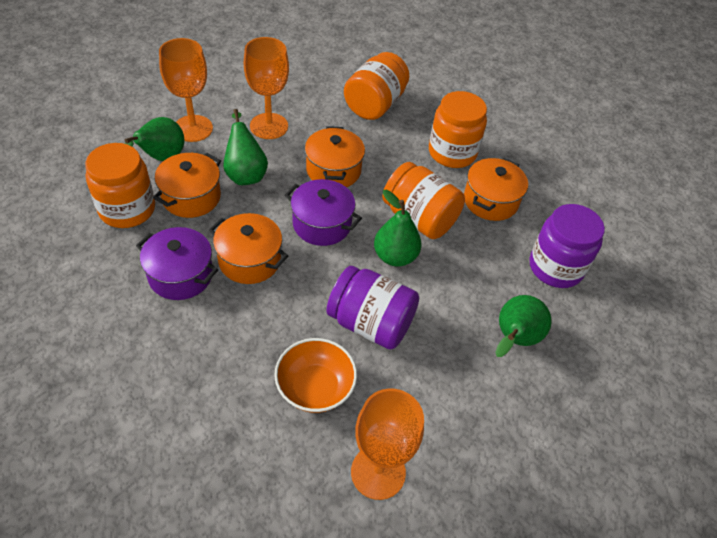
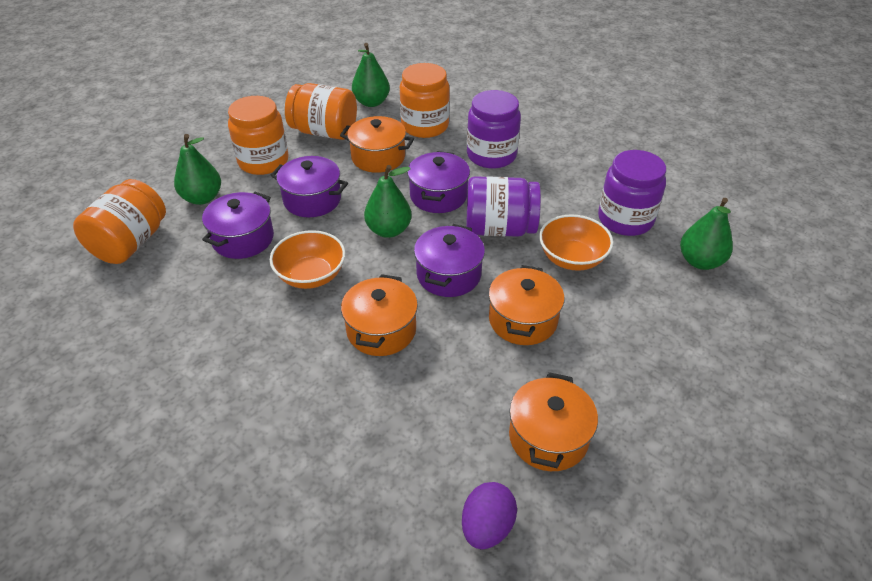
orange bowl: 1 -> 2
orange goblet: 3 -> 0
purple egg: 0 -> 1
purple jar: 2 -> 3
purple pot: 2 -> 4

